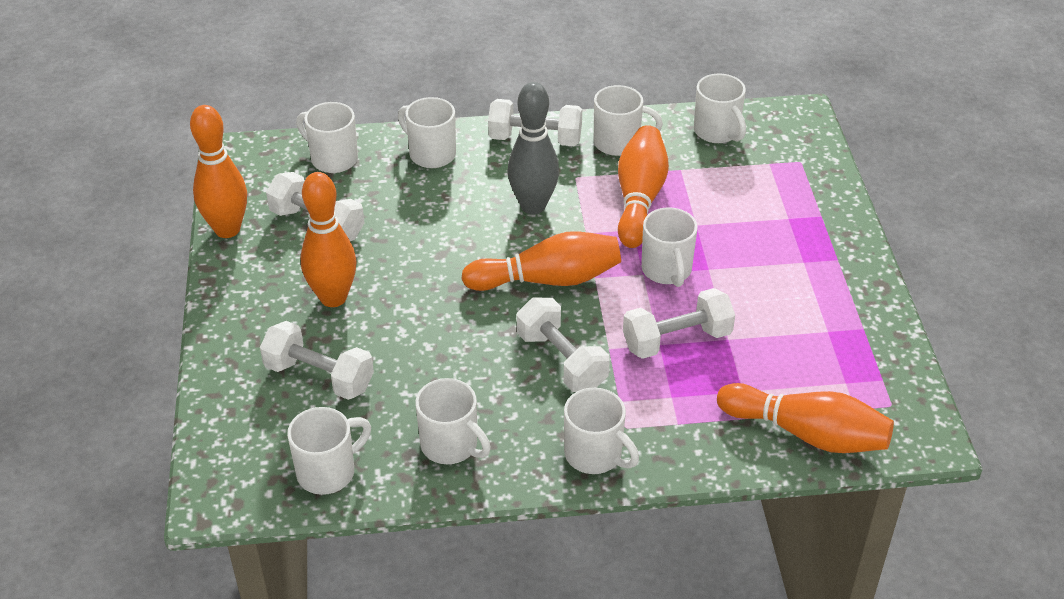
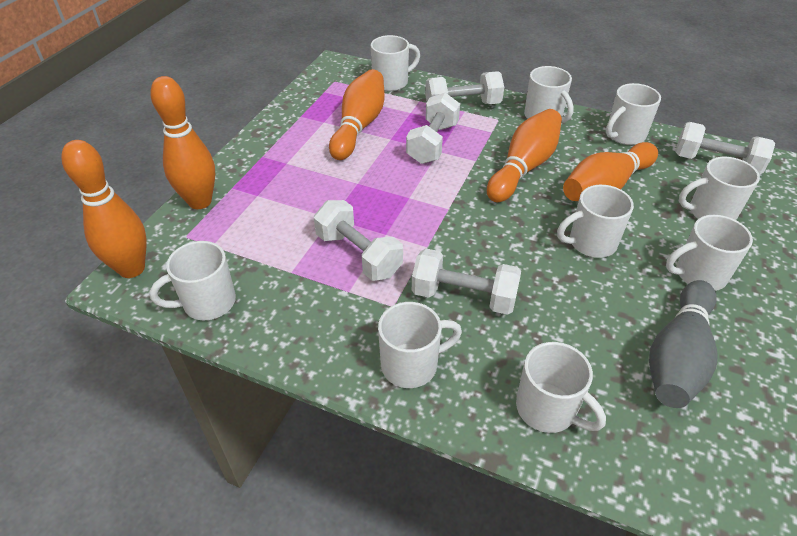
white mug: 8 -> 9

